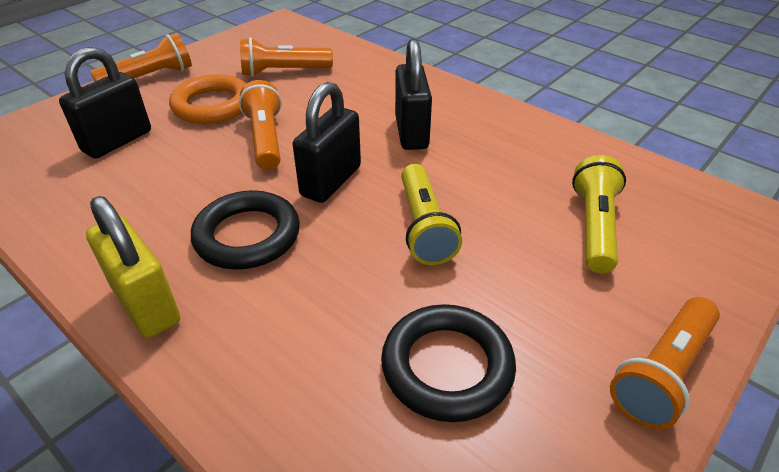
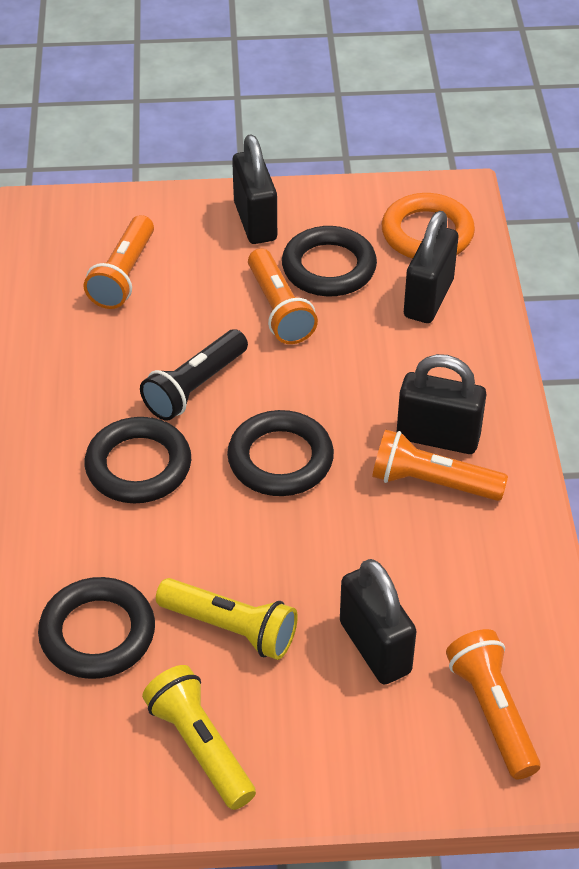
black flashlight: 0 -> 1
black padlock: 3 -> 4
black ring: 2 -> 4
yellow padlock: 1 -> 0

